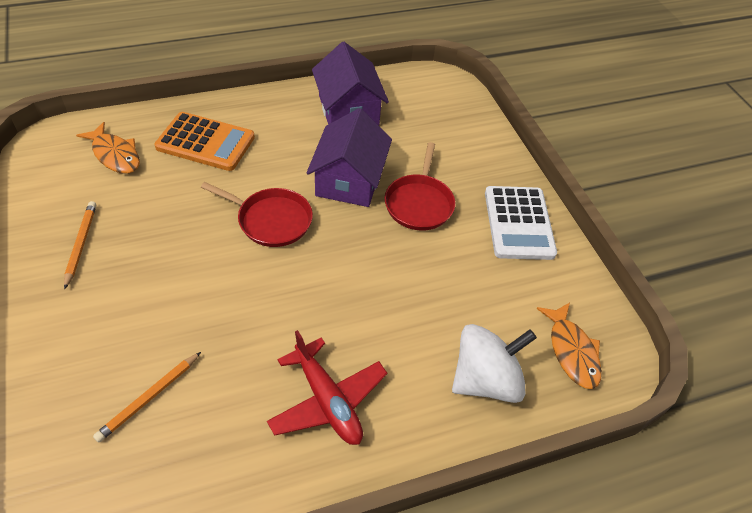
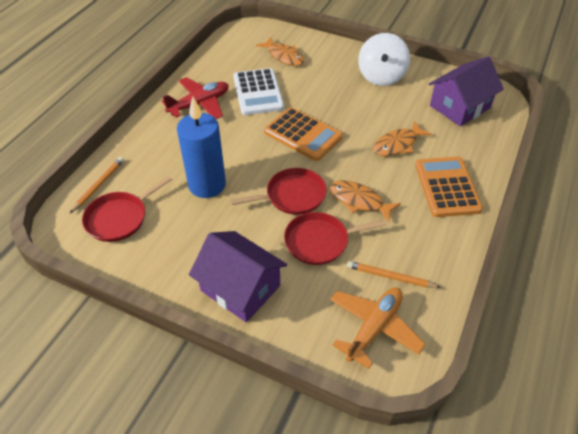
blue candle: 0 -> 1
orange calculator: 1 -> 2
orange fish: 2 -> 3
orange plane: 0 -> 1
red pan: 2 -> 3

